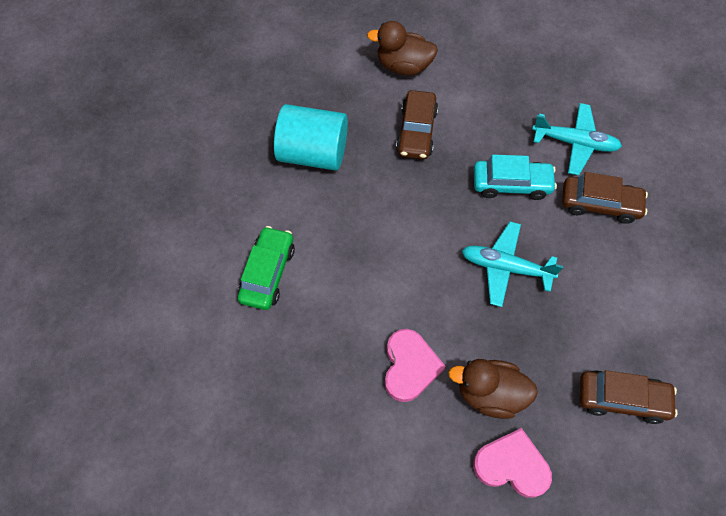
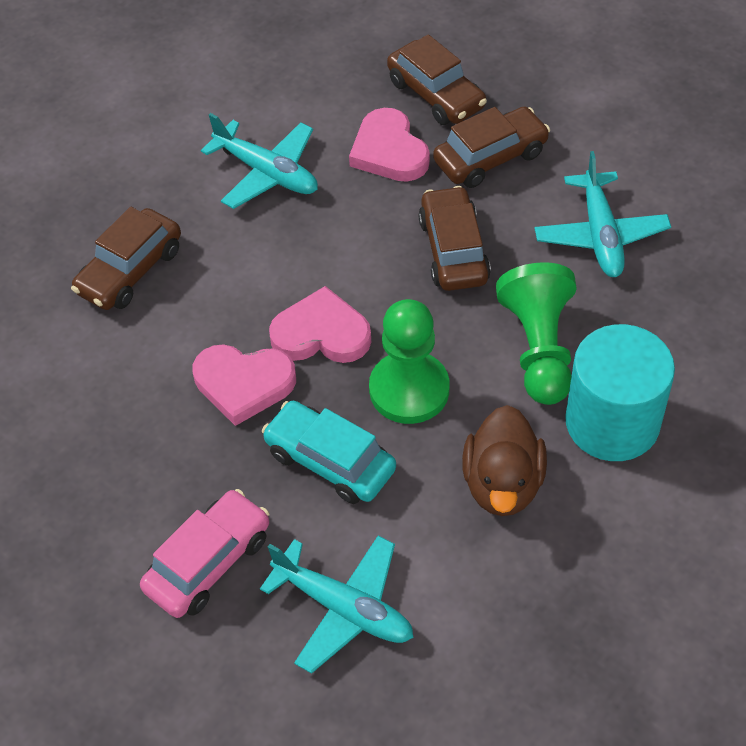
brown car: 3 -> 4
brown duck: 2 -> 1
green car: 1 -> 0
green pawn: 0 -> 2
pink car: 0 -> 1
pink heart: 2 -> 3
turquoise plane: 2 -> 3

